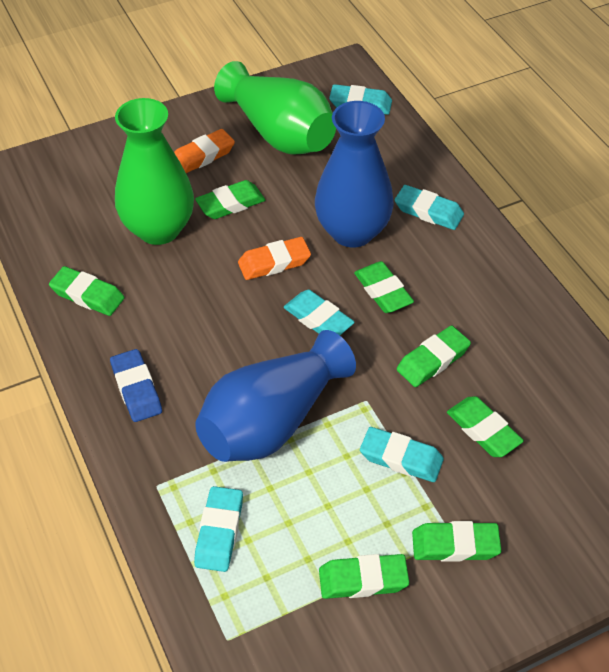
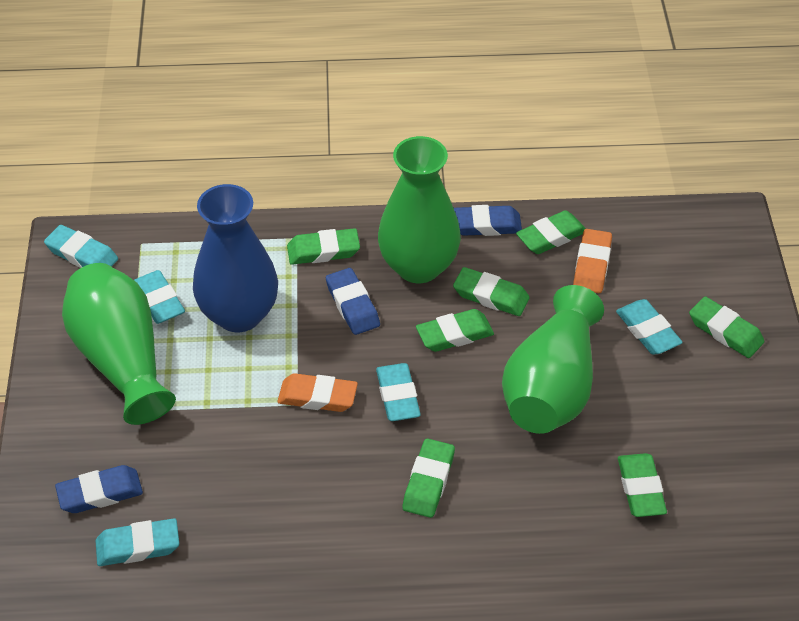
blue eraser: 1 -> 3
blue vase: 2 -> 1
green vase: 2 -> 3

